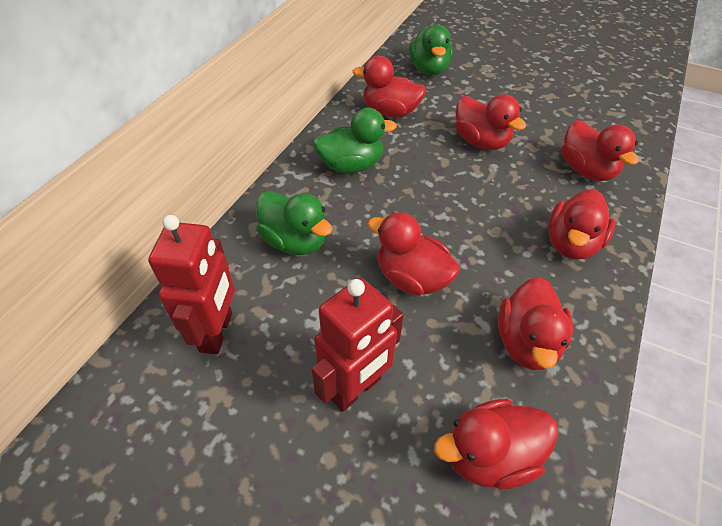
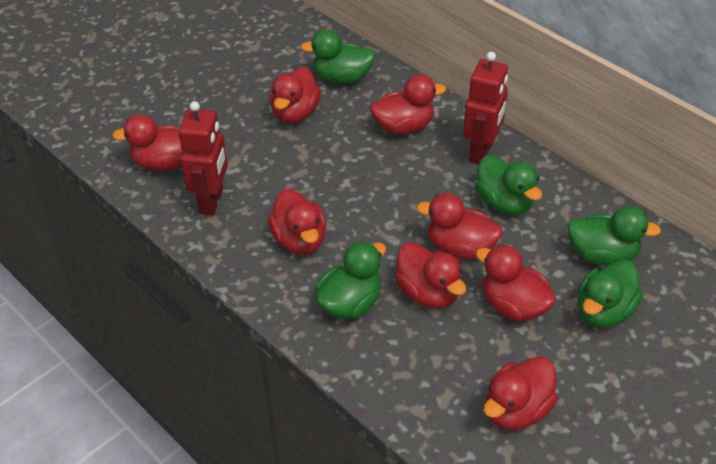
green duck: 3 -> 5
red duck: 7 -> 8

